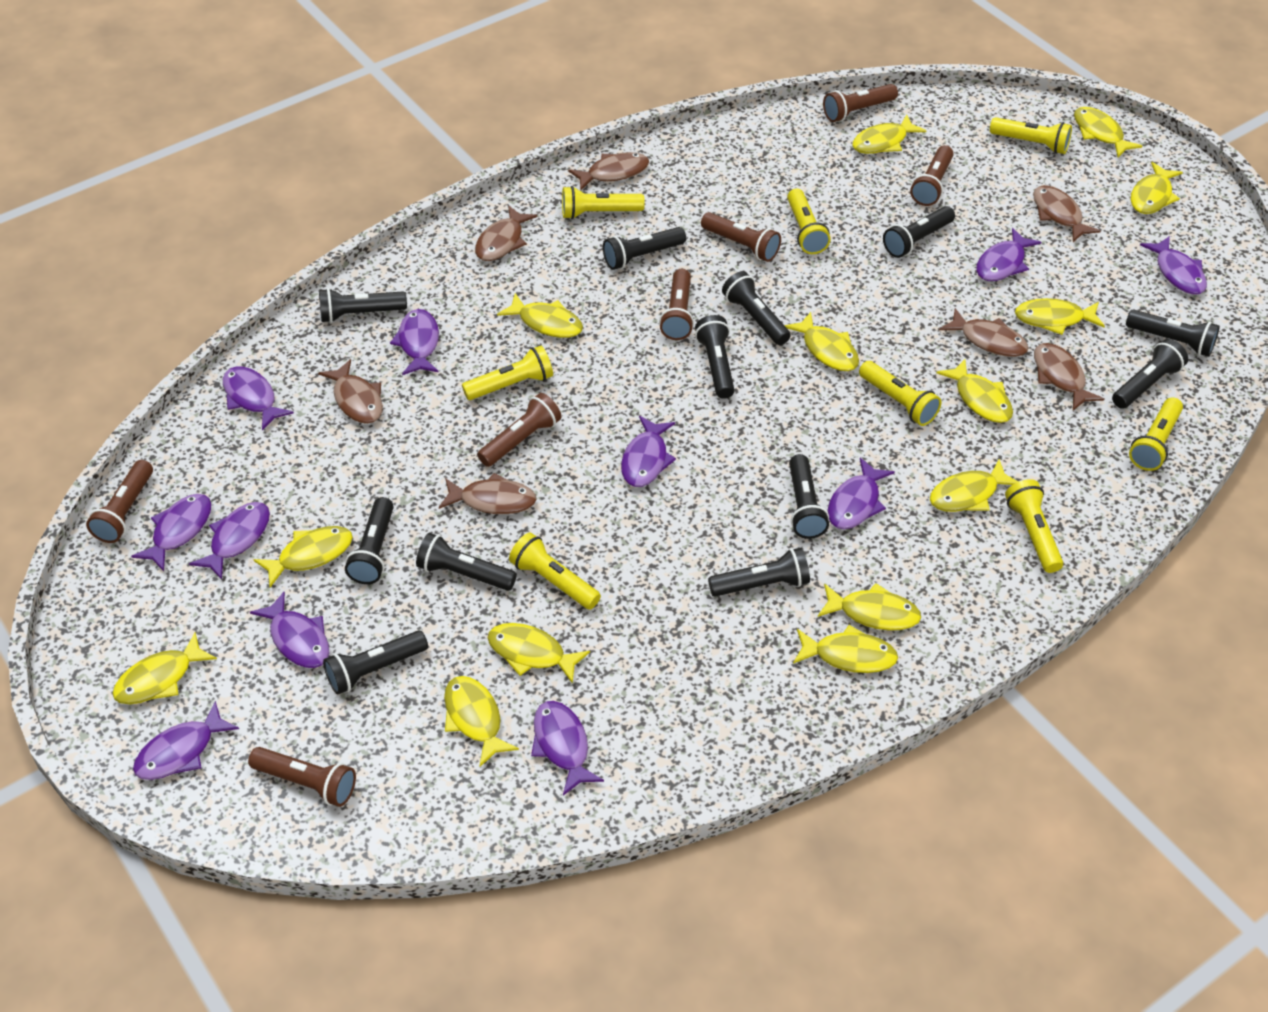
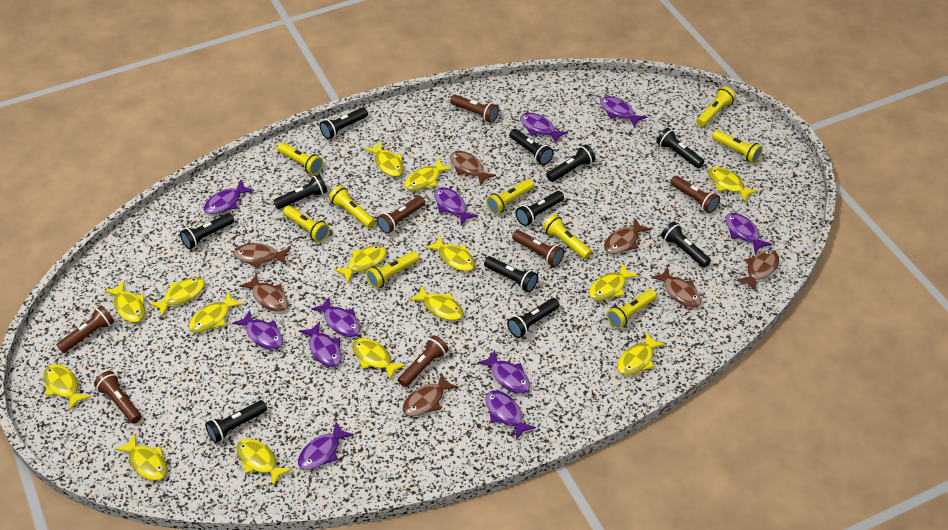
black flashlight: 12 -> 11
yellow fish: 14 -> 15
yellow flashlight: 8 -> 9

